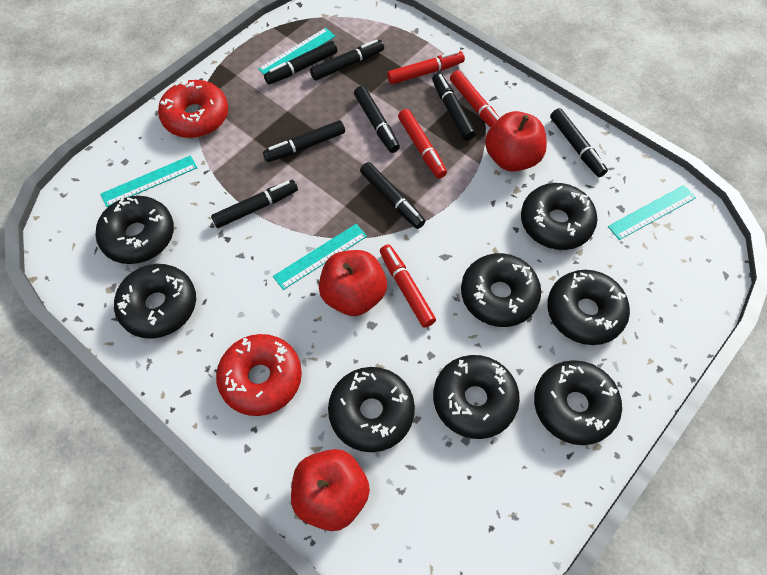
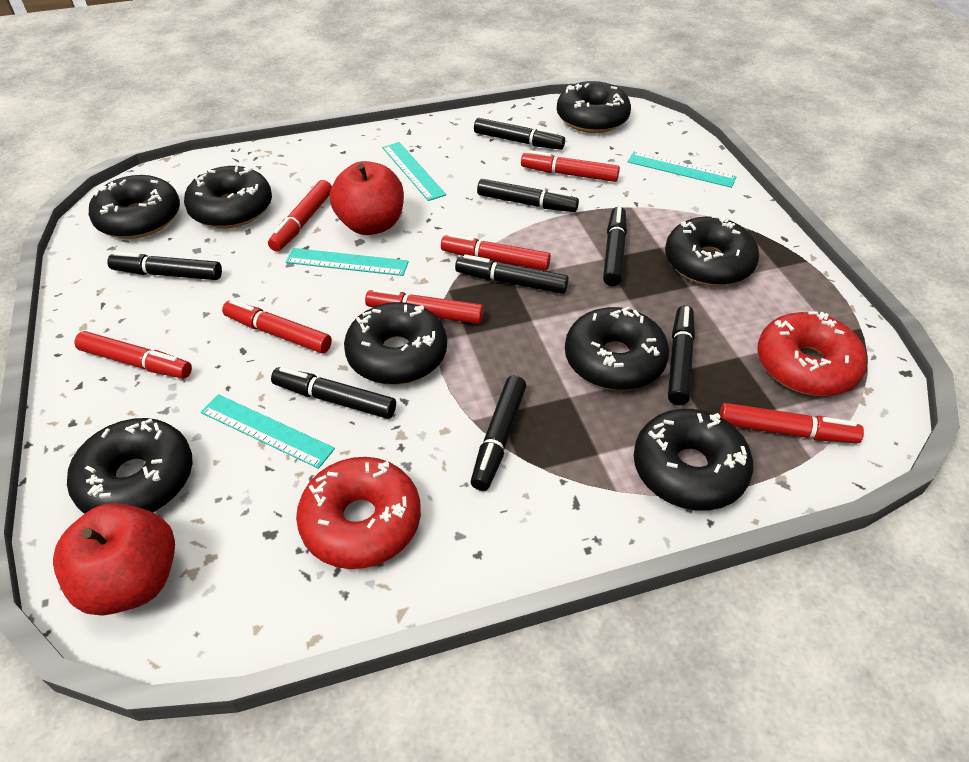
red apple: 3 -> 2
red marker: 4 -> 7

